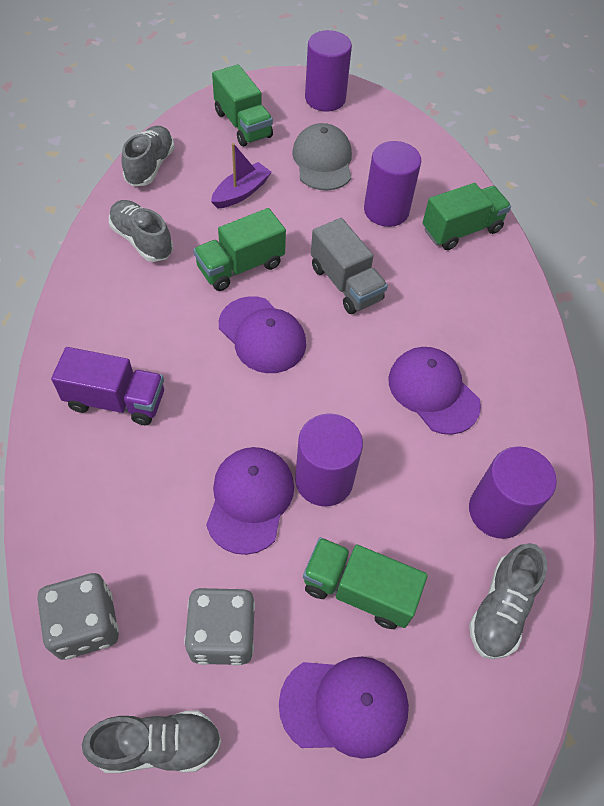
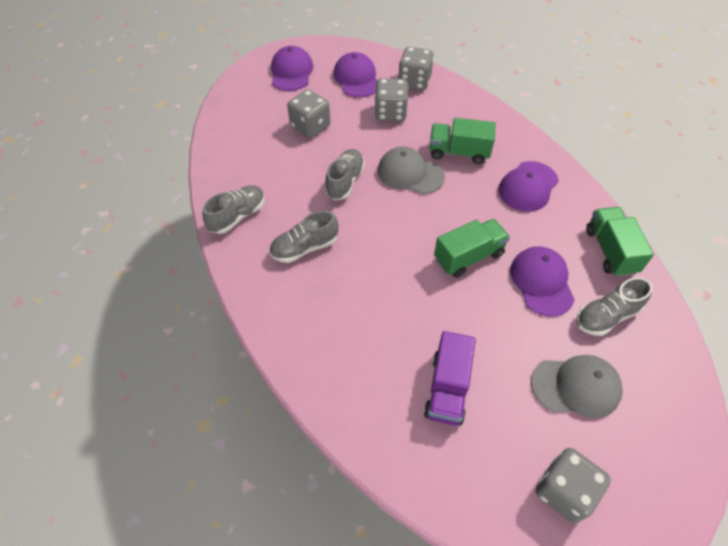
green truck: 4 -> 3
grey cap: 1 -> 2
grey dice: 2 -> 4
grey truck: 1 -> 0
purple boat: 1 -> 0
purple cylinder: 4 -> 0

